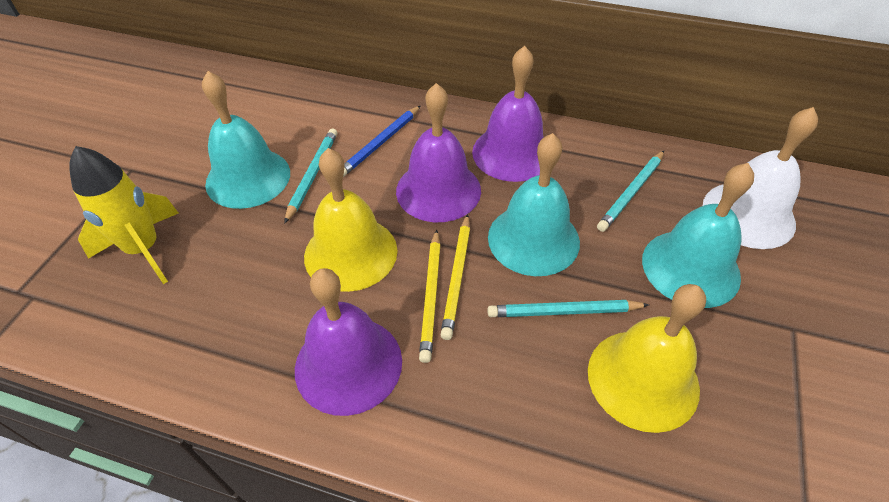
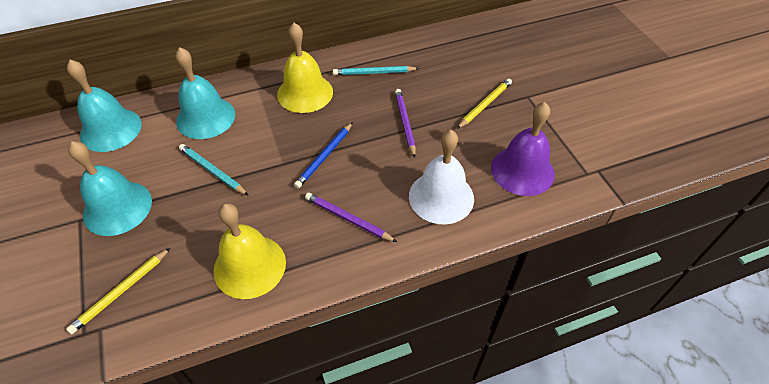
purple bell: 3 -> 1
purple pencil: 0 -> 2
turquoise pencil: 3 -> 2
yellow rocket: 1 -> 0

